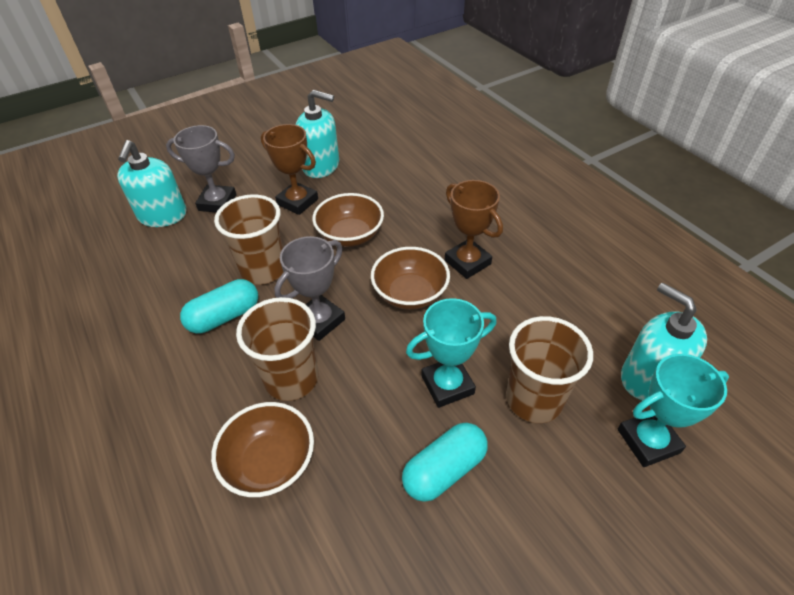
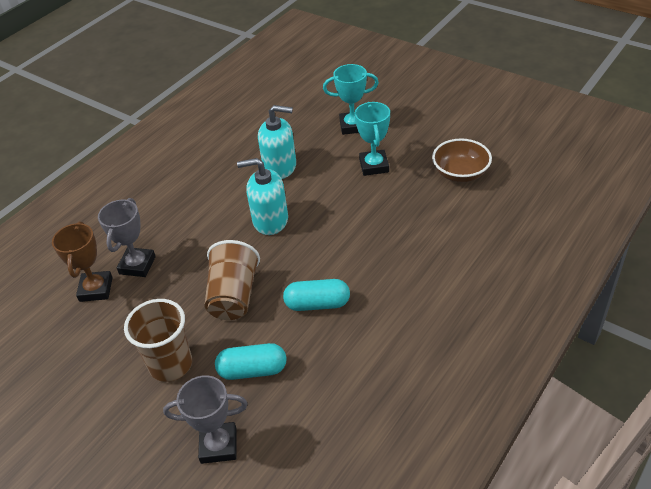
brown bowl: 3 -> 1
brown cup: 3 -> 2
brown trophy: 2 -> 1
turquoise soap dispenser: 3 -> 2

